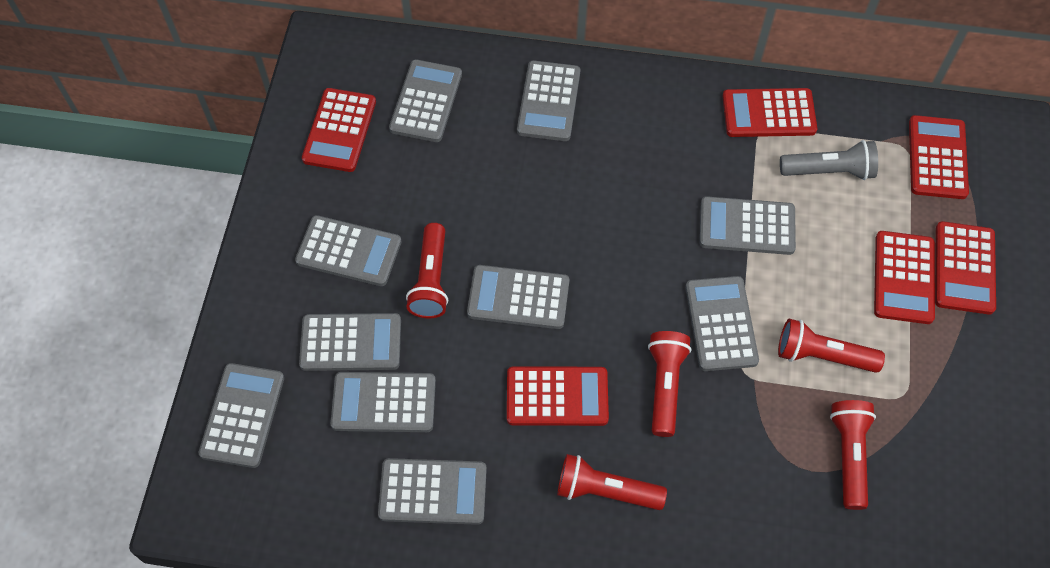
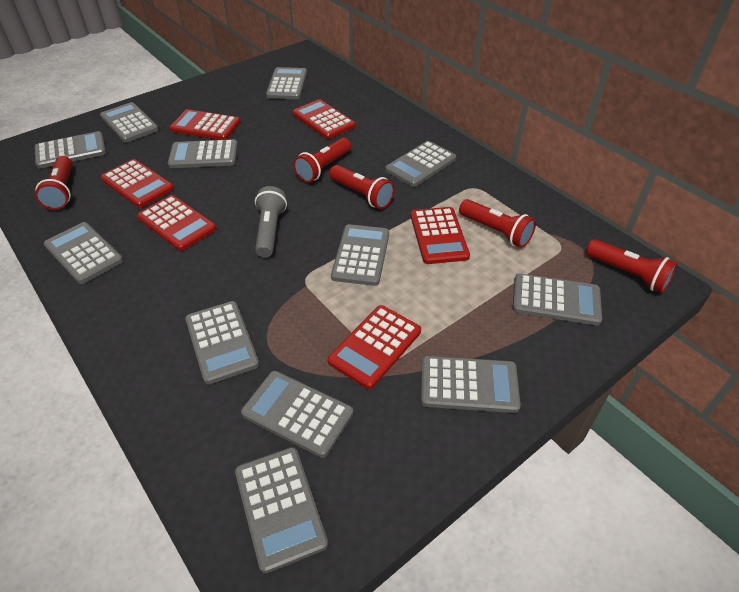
grey calculator: 10 -> 12

